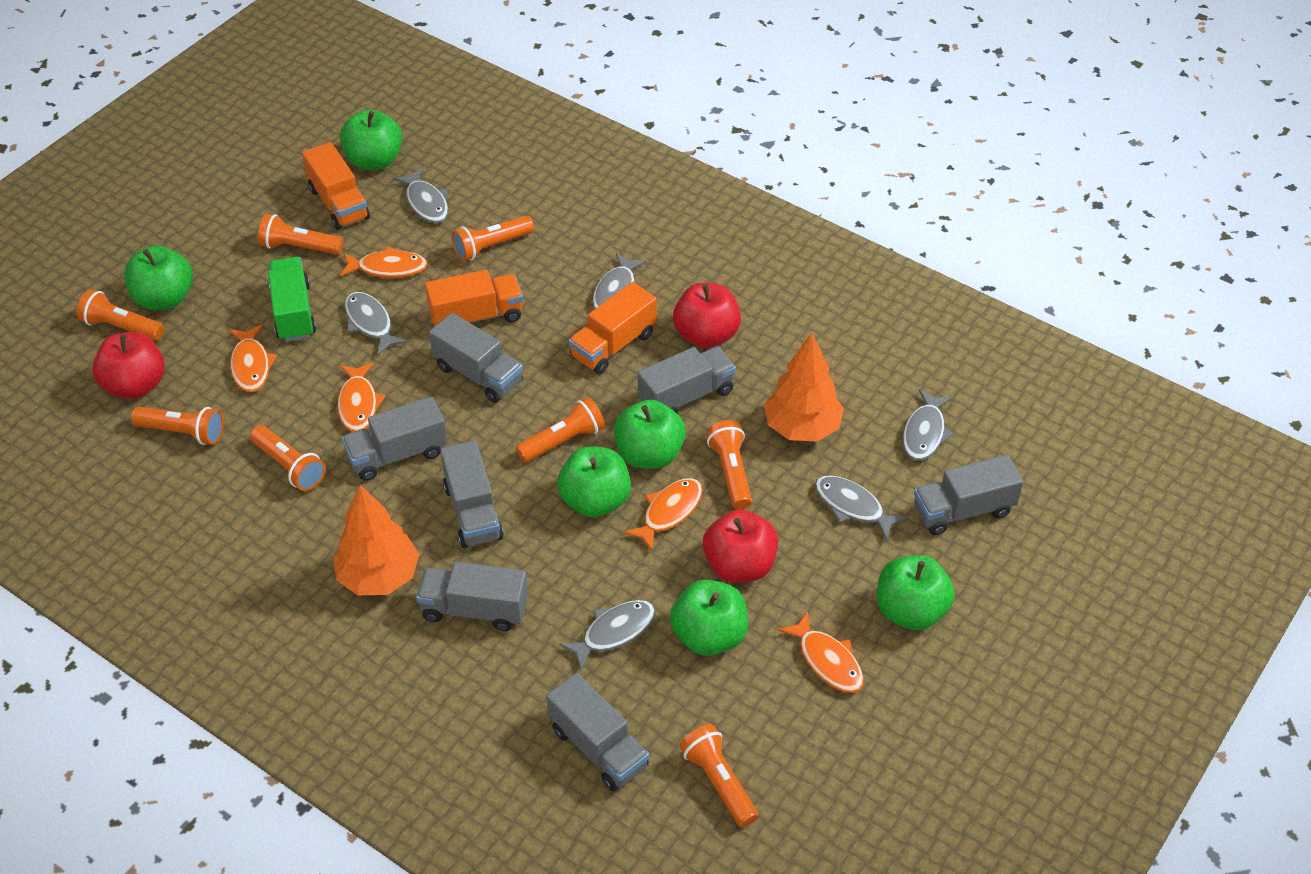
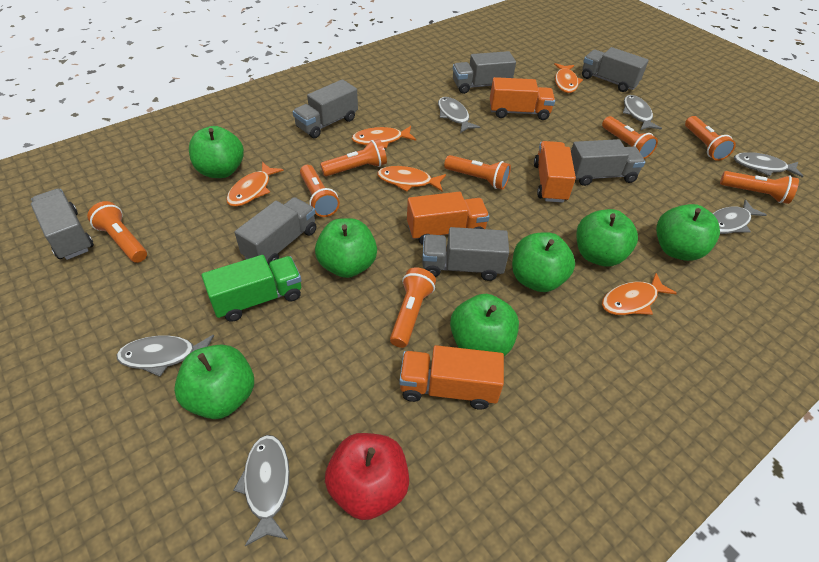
green apple: 6 -> 7
orange tree: 2 -> 0
orange truck: 3 -> 4
red apple: 3 -> 1

